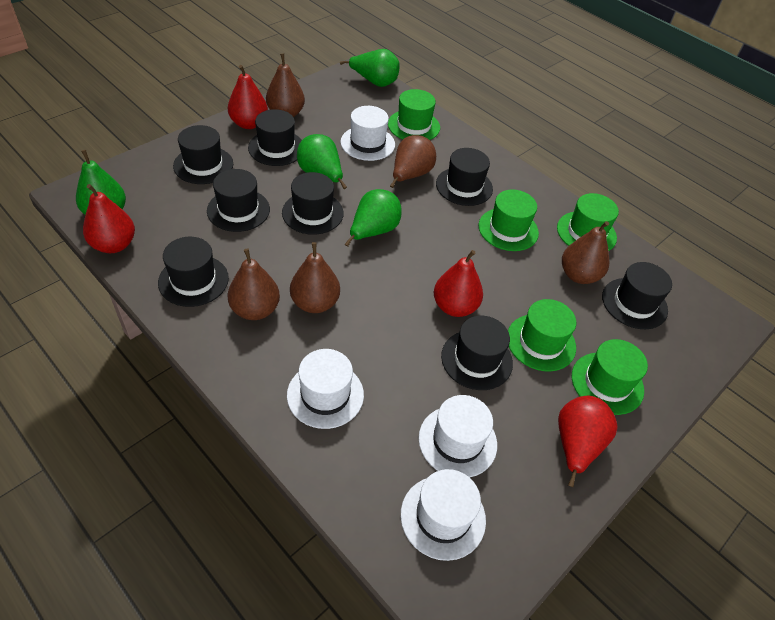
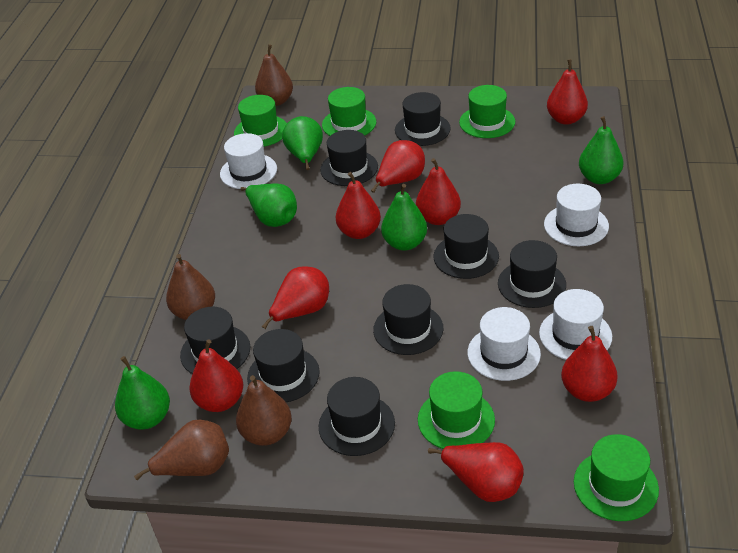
brown pear: 5 -> 4
green pear: 4 -> 5
red pear: 4 -> 8

